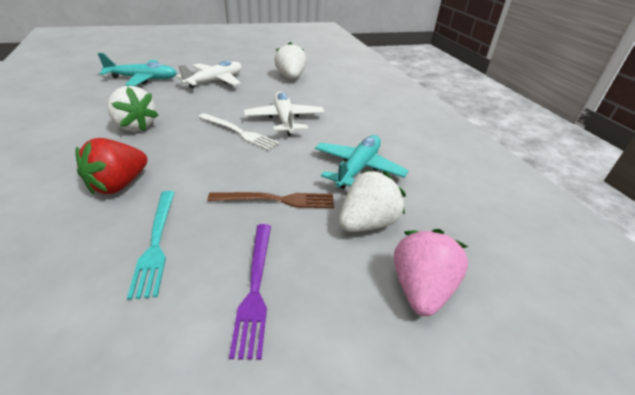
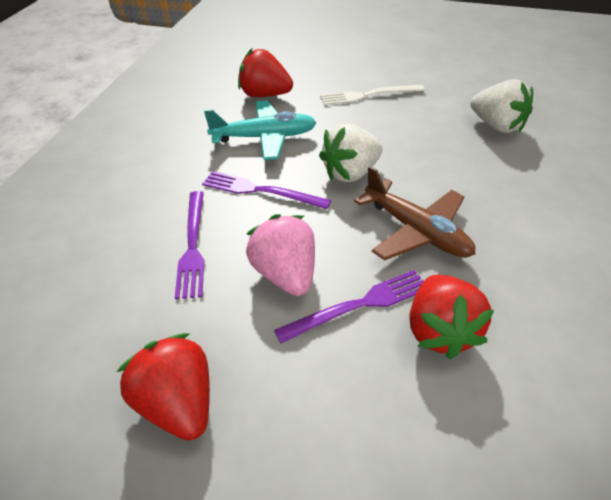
brown fork: 1 -> 0
brown plane: 0 -> 1
purple fork: 1 -> 3
red strawberry: 1 -> 3
turquoise fork: 1 -> 0
turquoise plane: 2 -> 1
white plane: 2 -> 0
white strawberry: 3 -> 2

